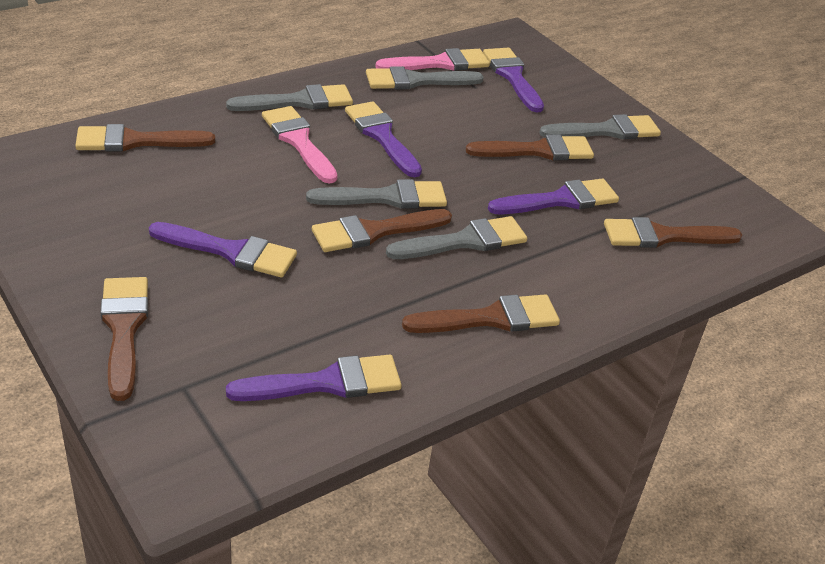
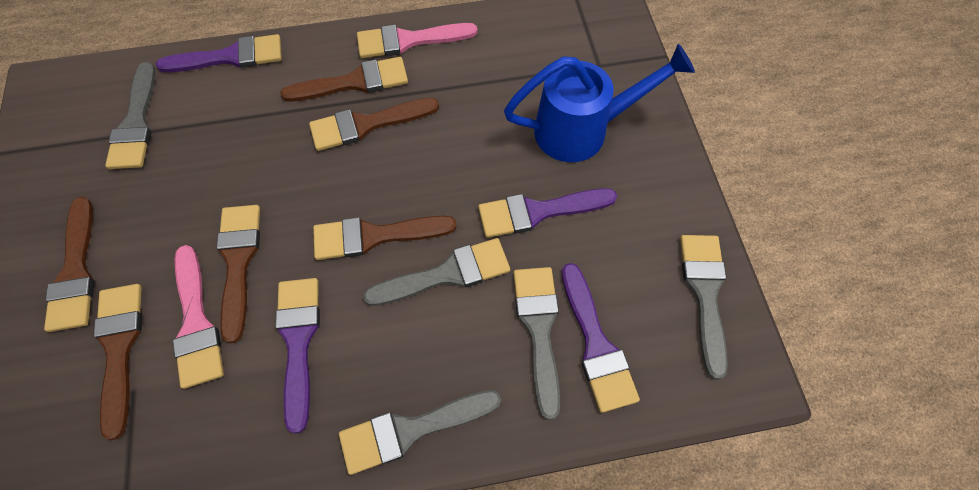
blue watering can: 0 -> 1
purple brush: 5 -> 4

